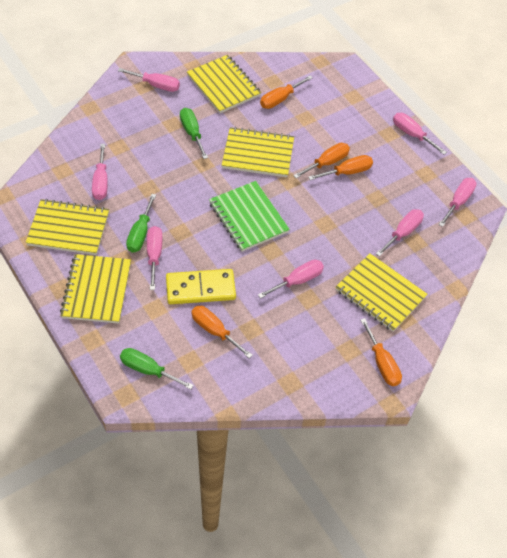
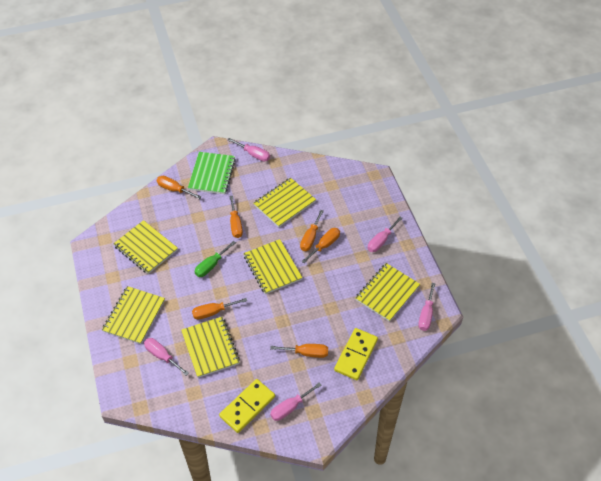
green screwdriver: 3 -> 1
orange screwdriver: 5 -> 6
pink screwdriver: 7 -> 5
yellow domino: 1 -> 2
yellow notebook: 5 -> 6

